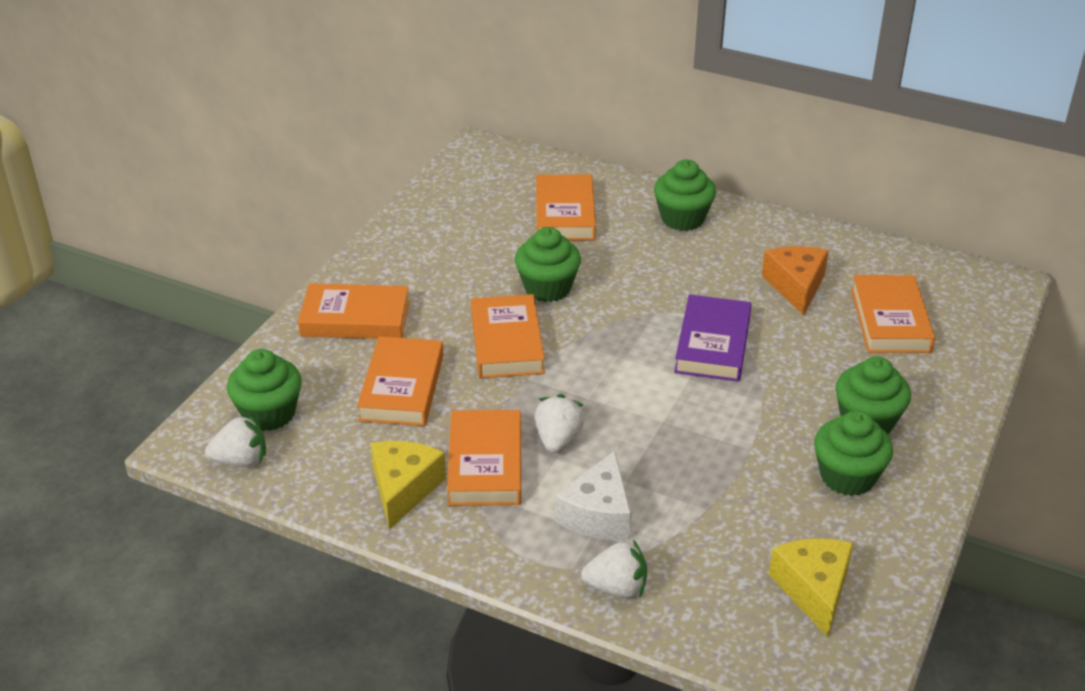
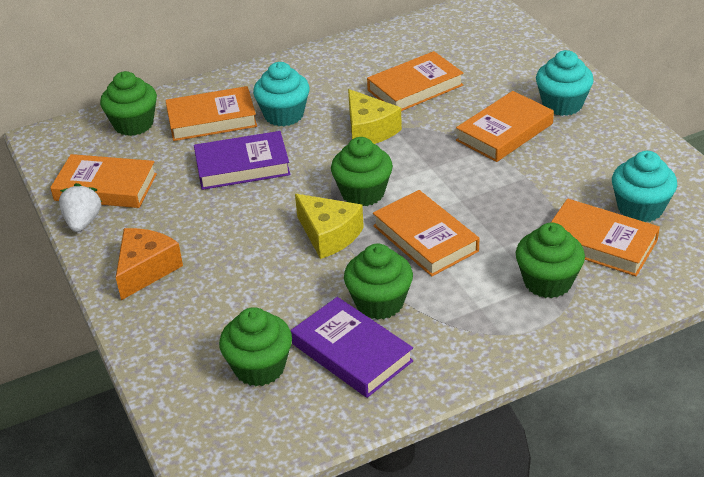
purple book: 1 -> 2
turquoise cupcake: 0 -> 3
white cheese: 1 -> 0
white strawberry: 3 -> 1

